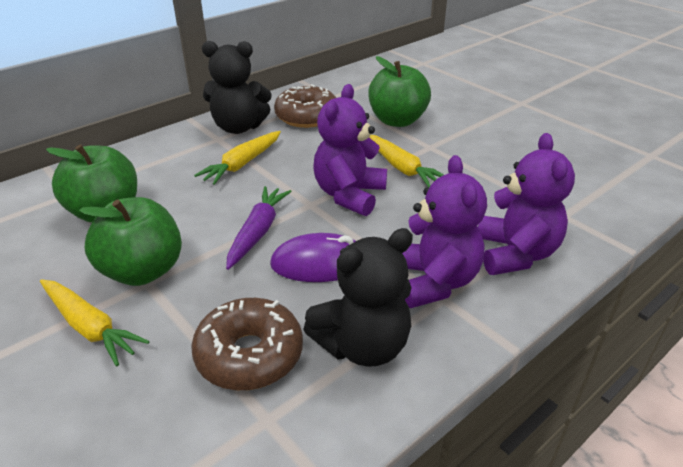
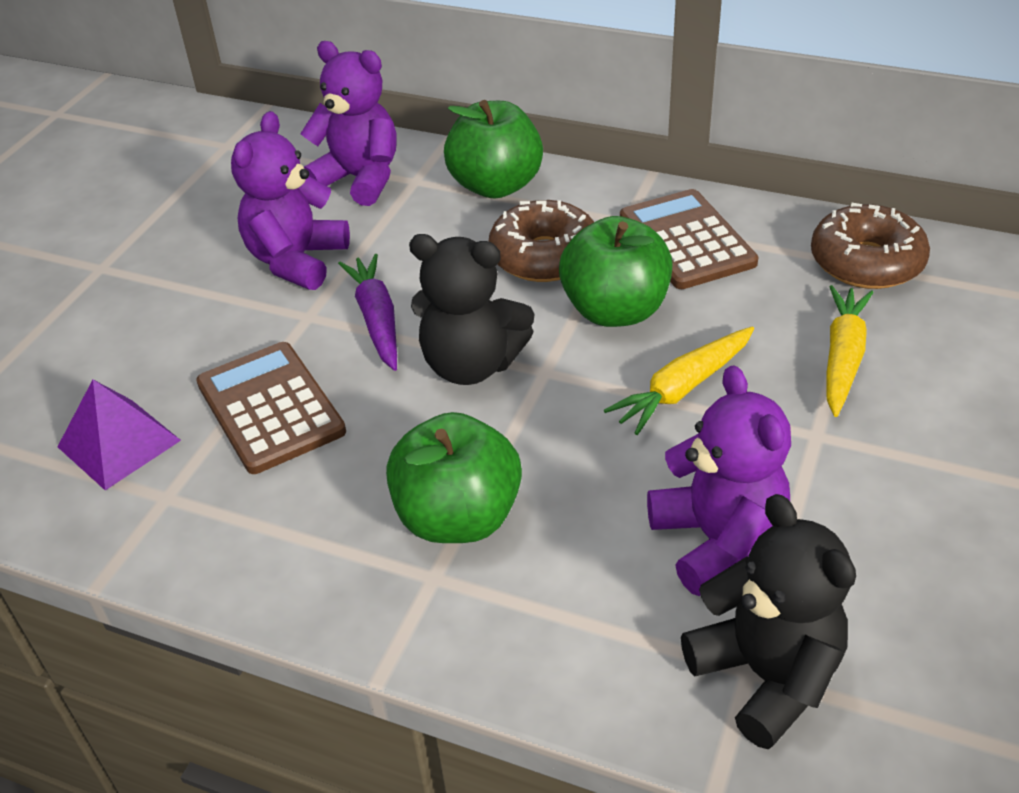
brown calculator: 0 -> 2
purple mouse: 1 -> 0
purple pyramid: 0 -> 1
yellow carrot: 3 -> 2

